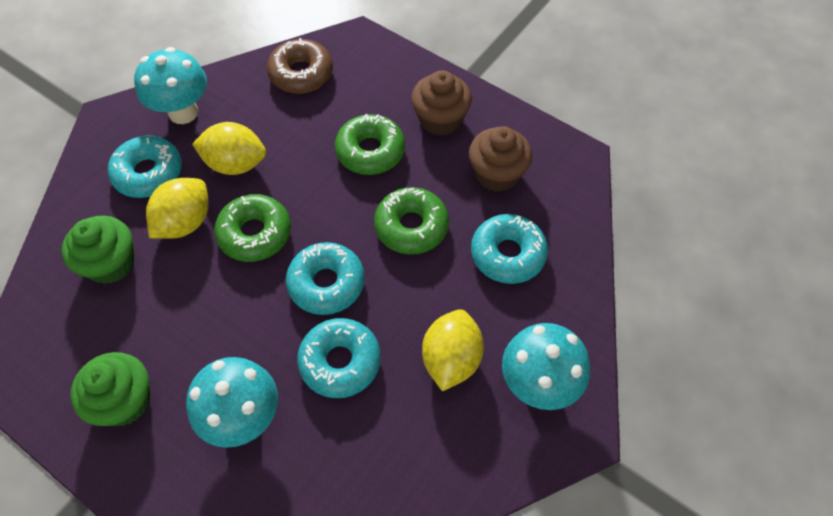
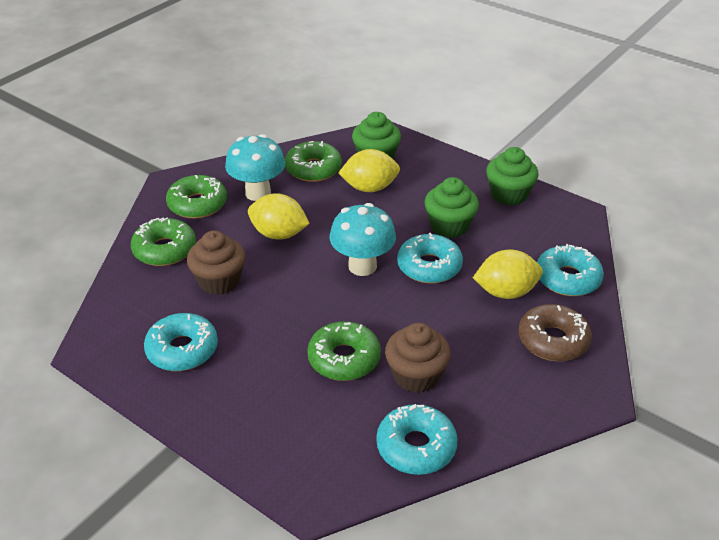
green cupcake: 2 -> 3
green donut: 3 -> 4
turquoise mushroom: 3 -> 2

